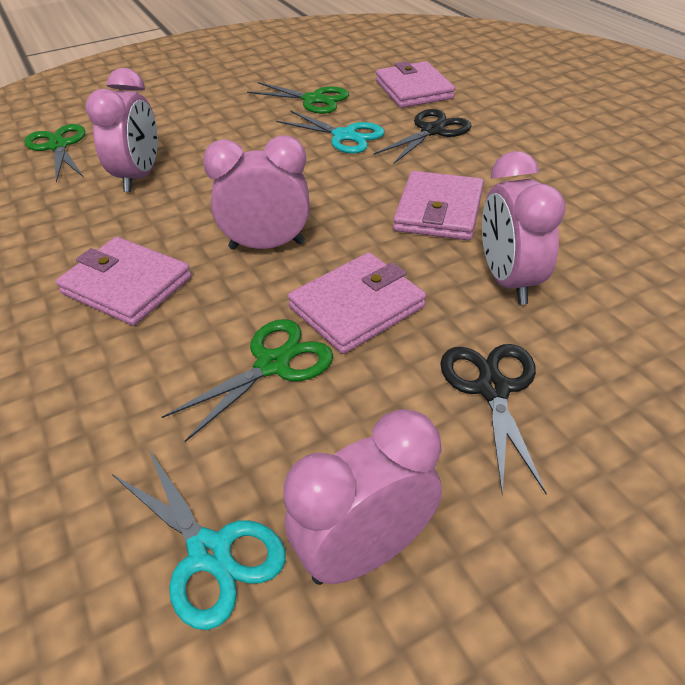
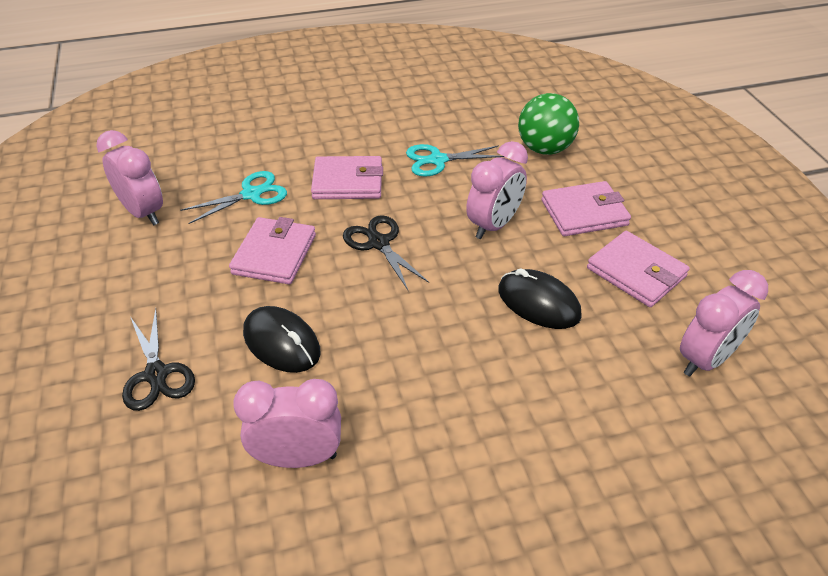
black mouse: 0 -> 2
green ball: 0 -> 1
green scissors: 3 -> 0

